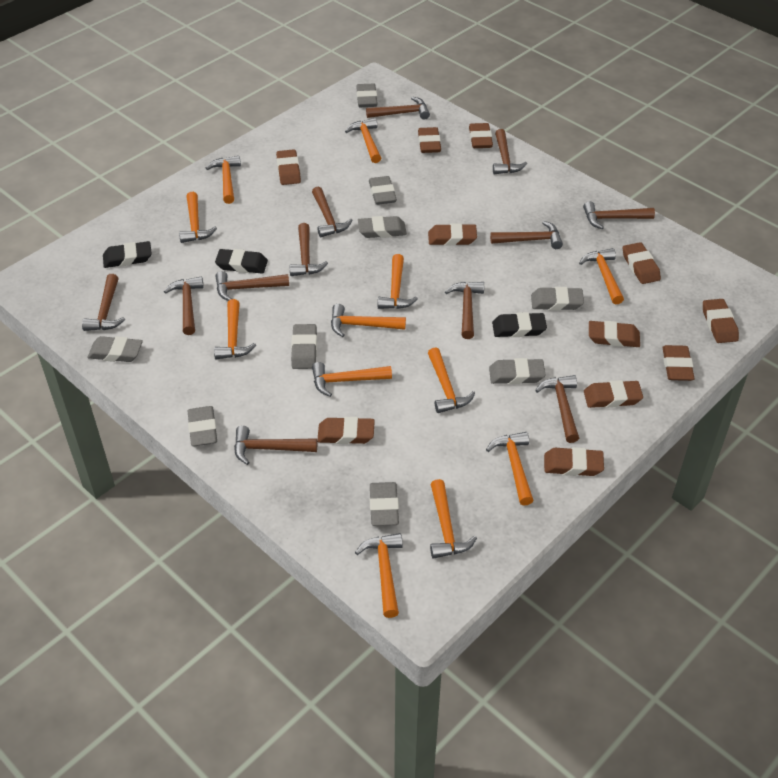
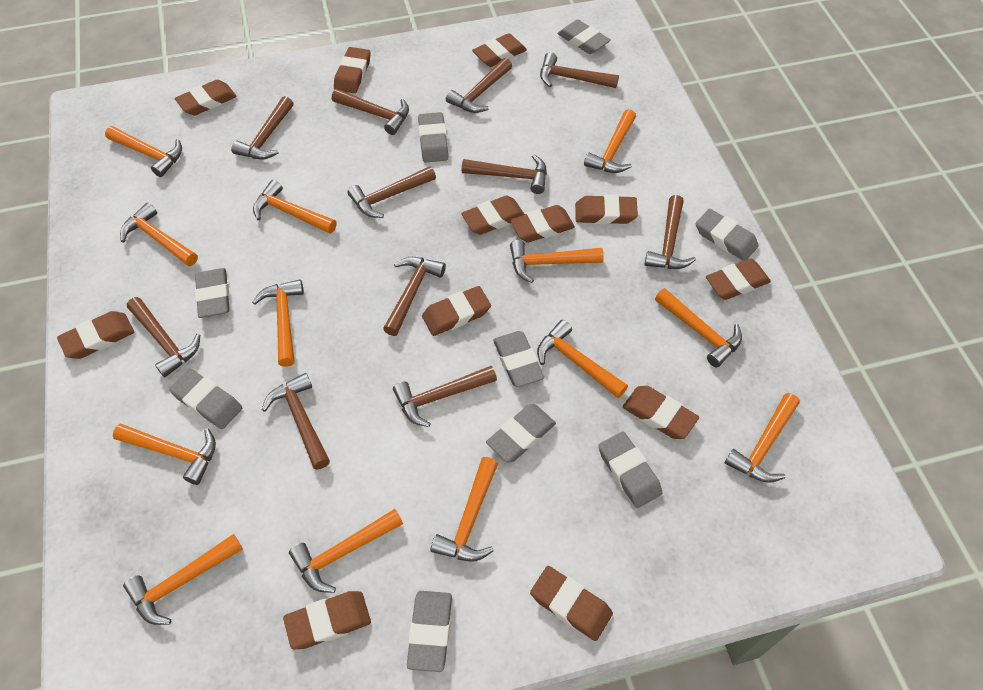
black eraser: 3 -> 0
brown eraser: 11 -> 12
brown hammer: 12 -> 11
orange hammer: 12 -> 13

